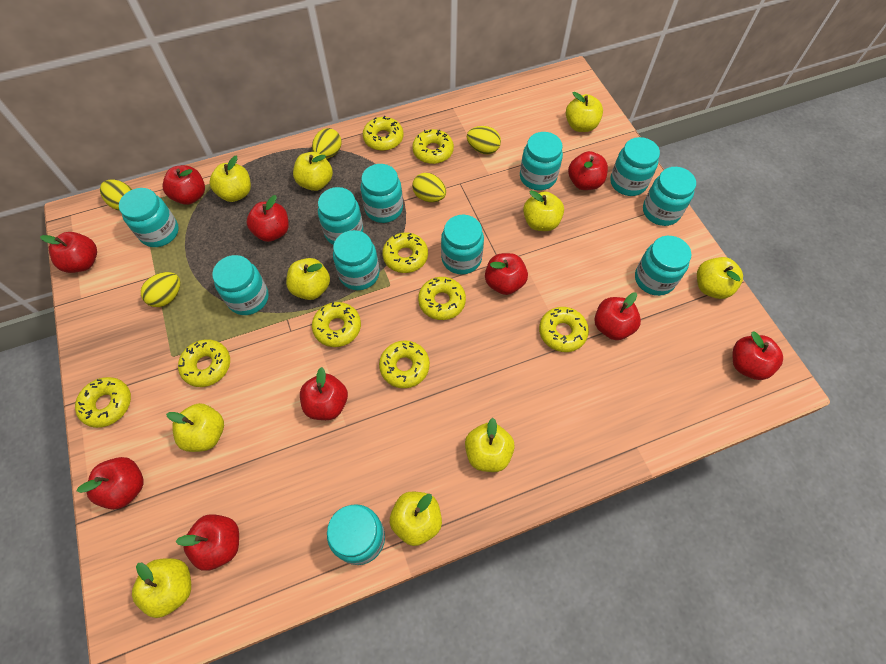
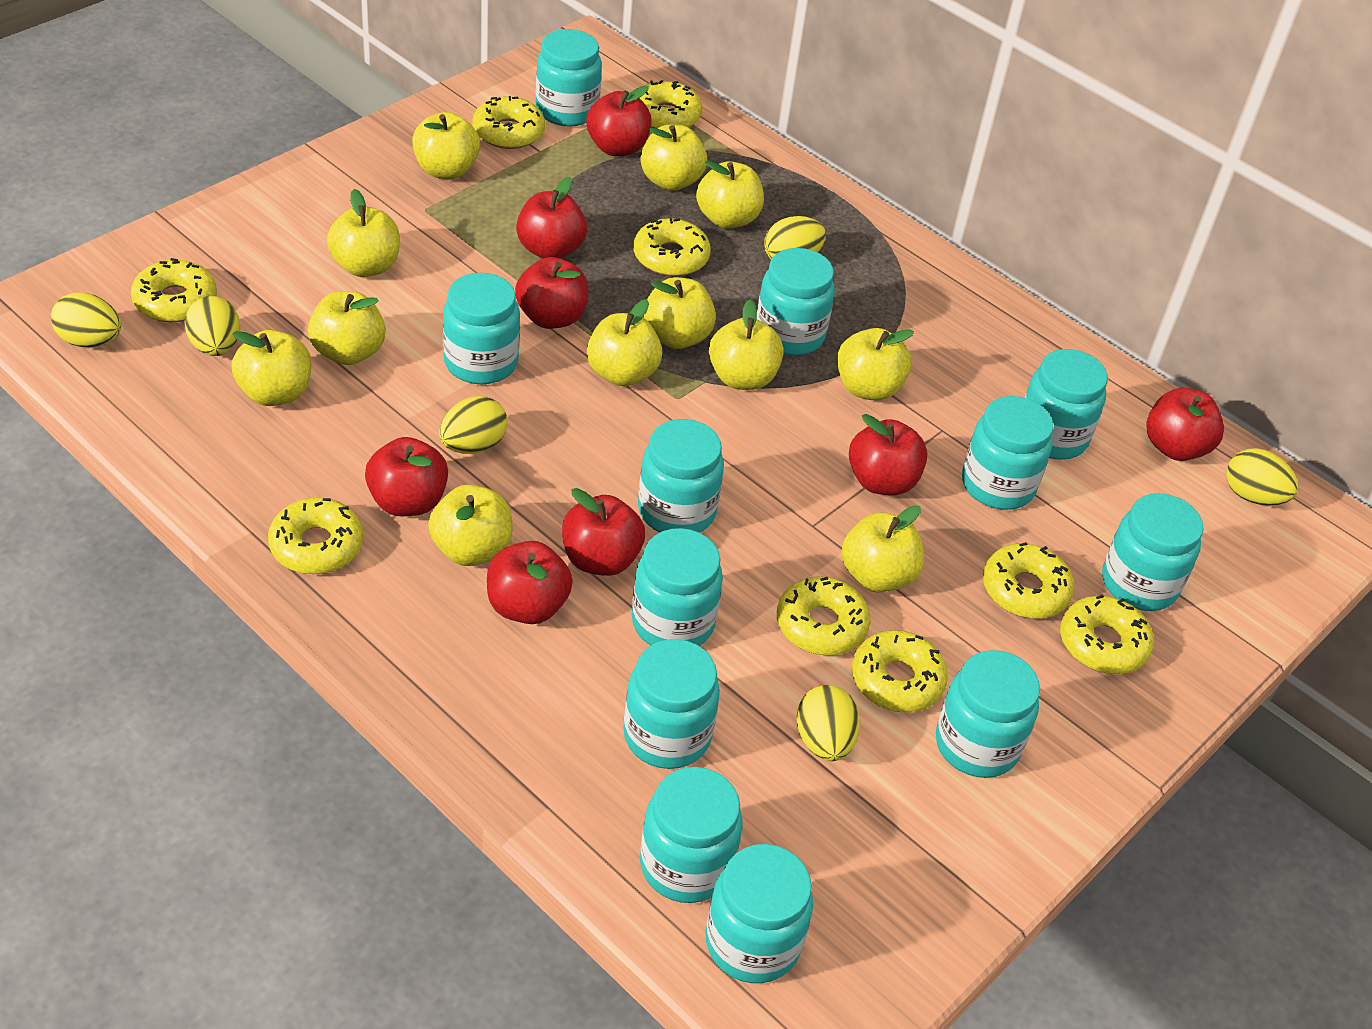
red apple: 10 -> 8
turquoise jar: 11 -> 12
yellow apple: 10 -> 12
yellow egg: 5 -> 6

